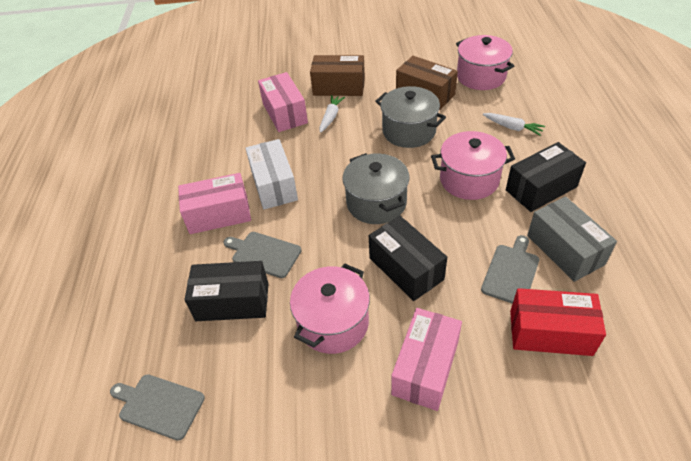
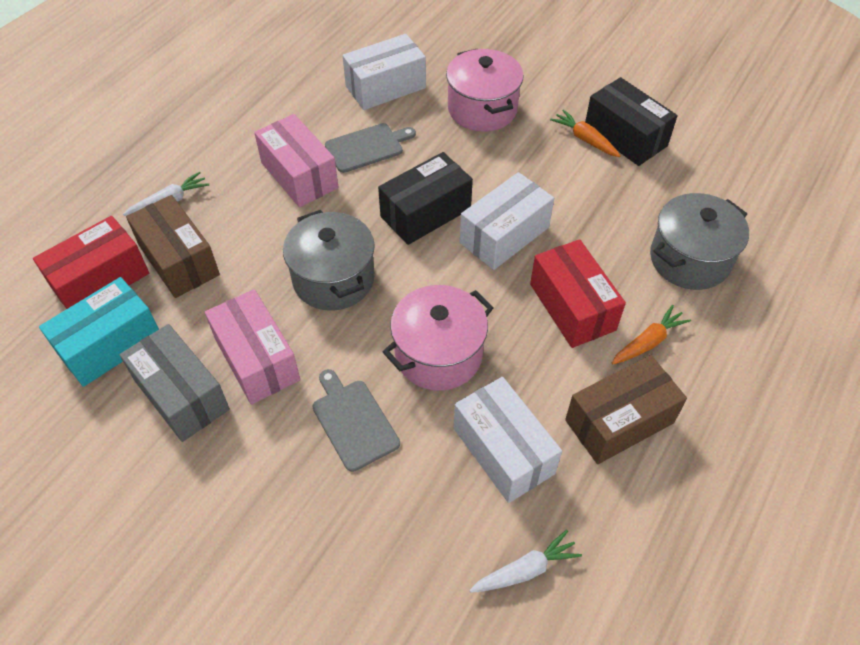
black box: 3 -> 2
grey cutting board: 3 -> 2
orange carrot: 0 -> 2
pink box: 3 -> 2
pink pot: 3 -> 2
red box: 1 -> 2
turquoise box: 0 -> 1
white box: 1 -> 3

